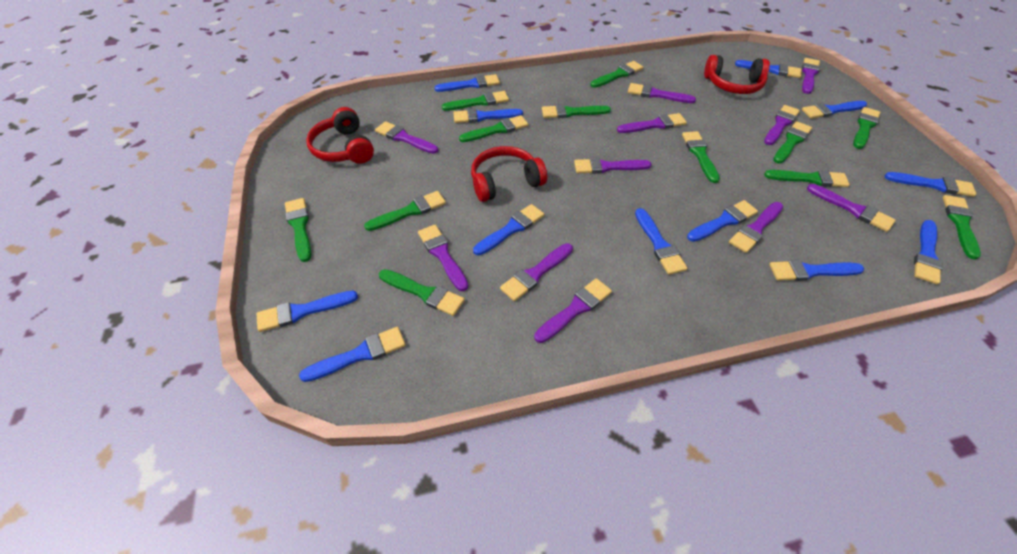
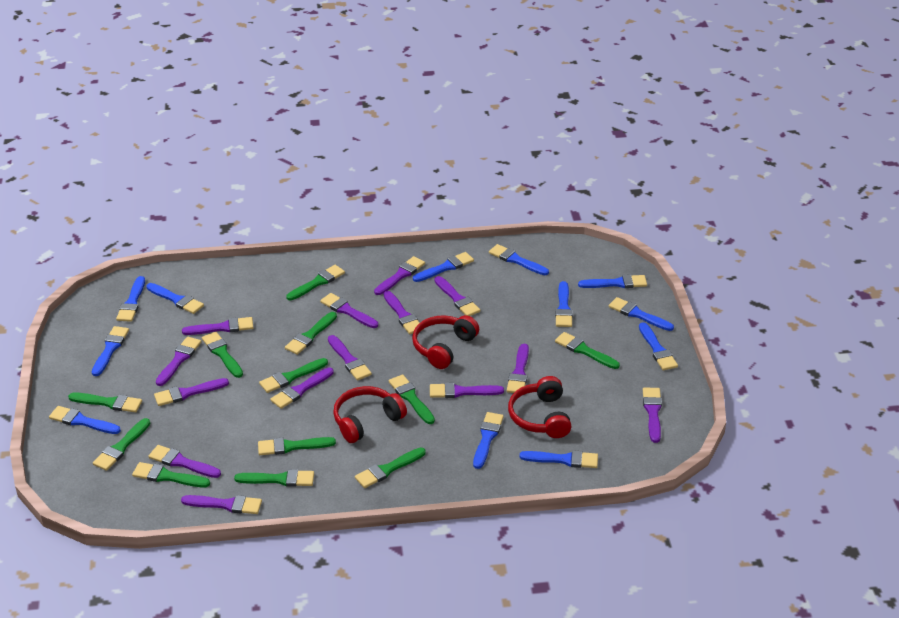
purple brush: 11 -> 14

